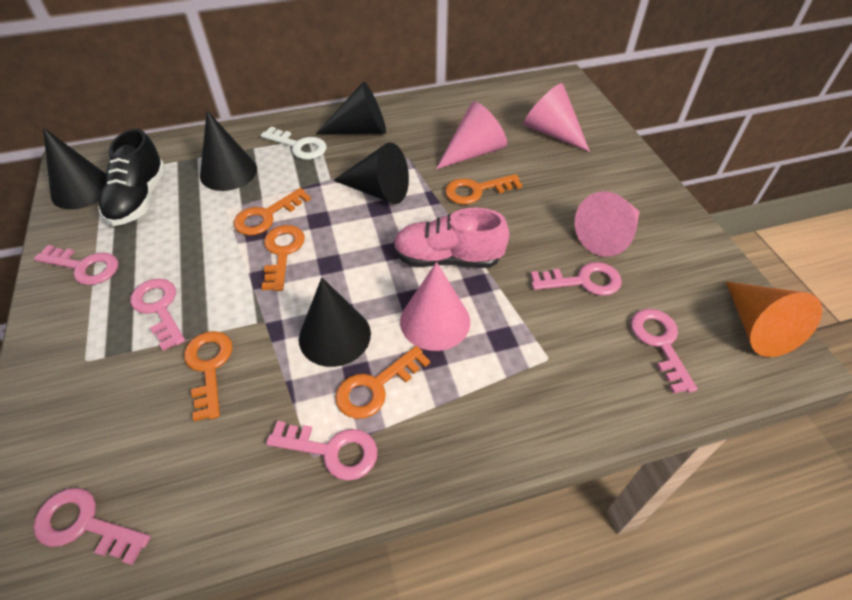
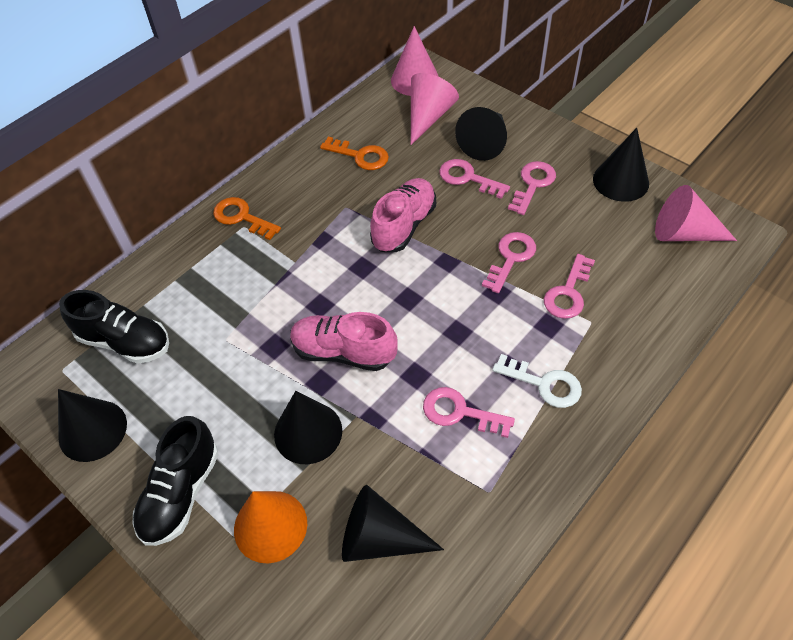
black shoe: 1 -> 2
orange key: 5 -> 2
pink cone: 4 -> 3
pink key: 6 -> 5
pink shoe: 1 -> 2

